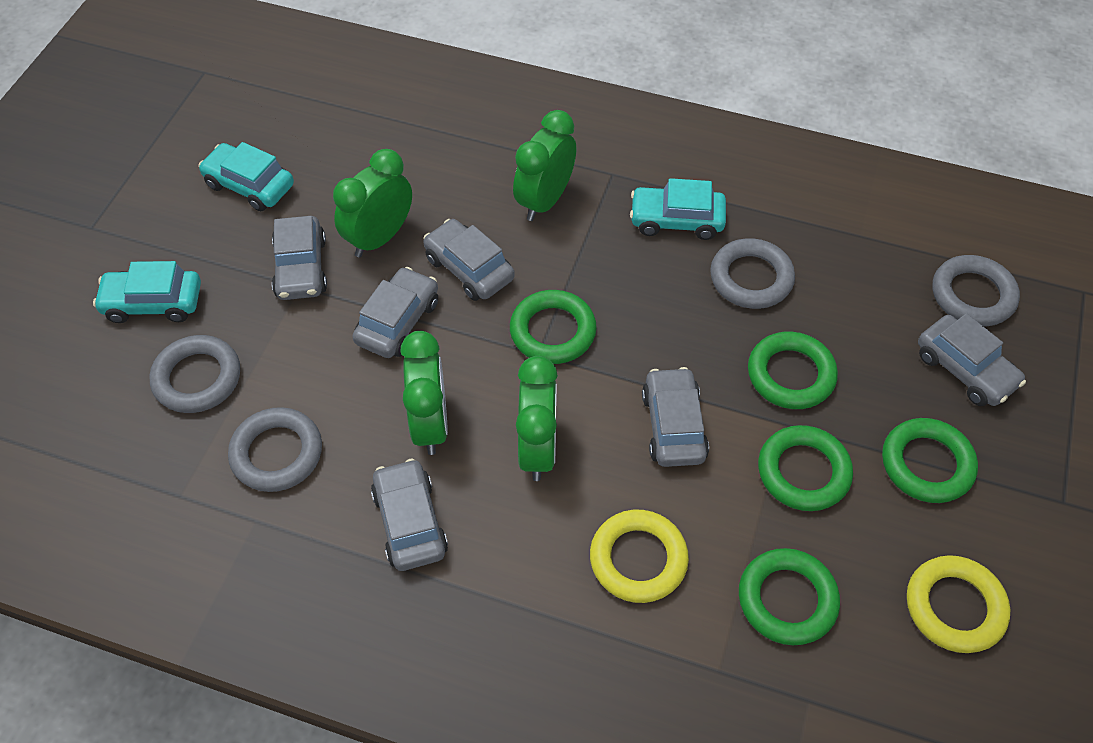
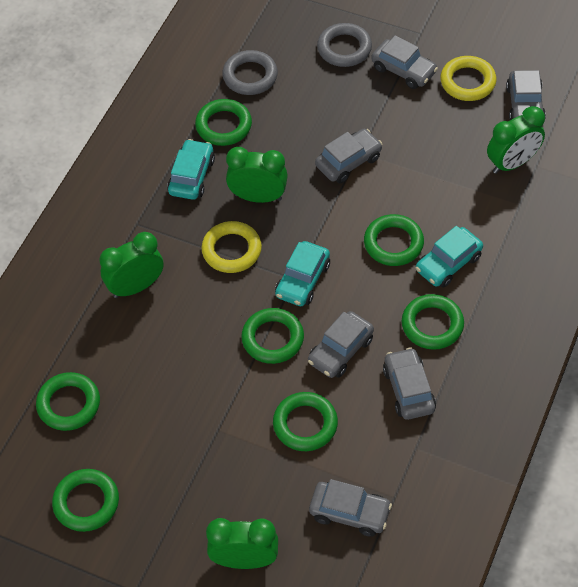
green ring: 5 -> 7
grey ring: 4 -> 2

